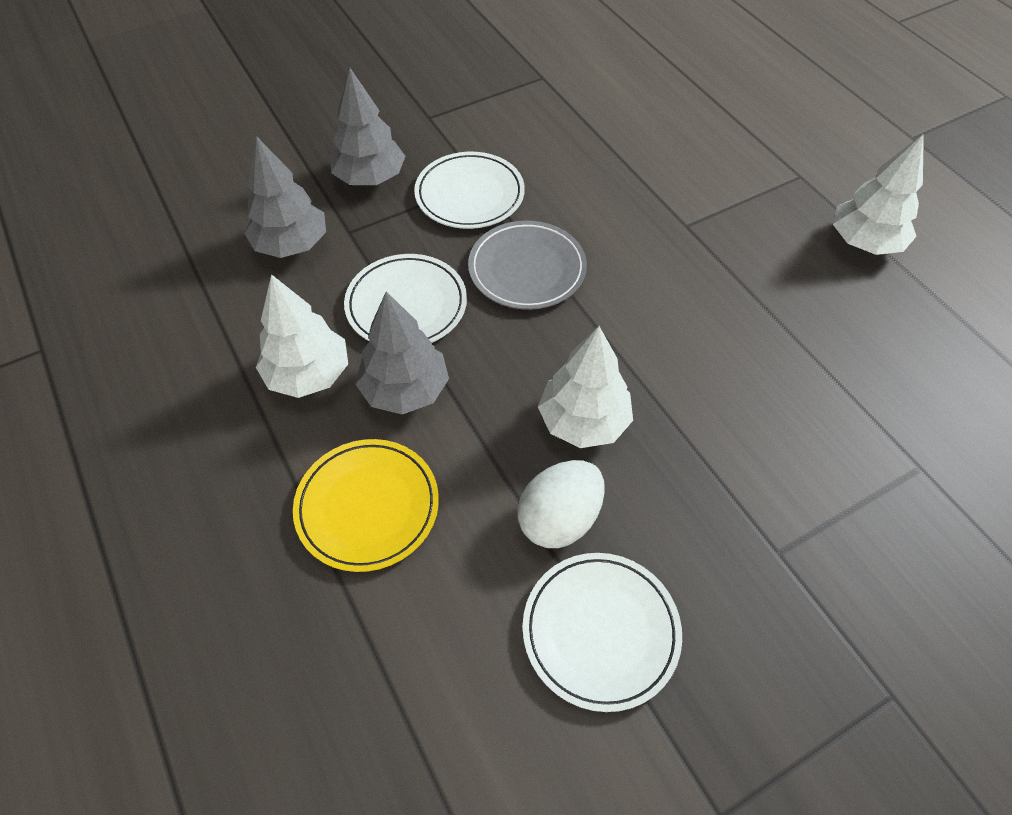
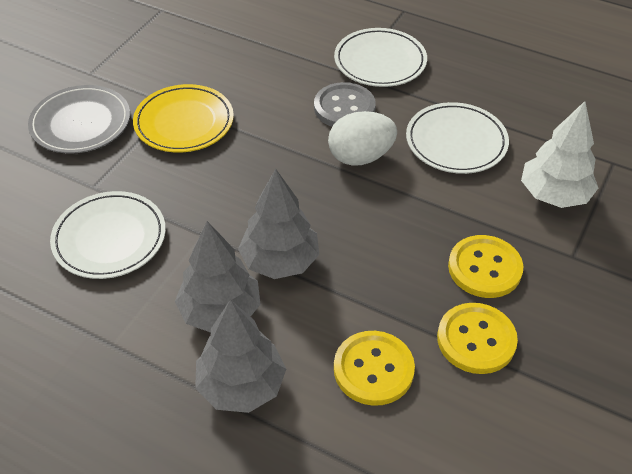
grey button: 0 -> 1
white tree: 3 -> 1
yellow button: 0 -> 3

